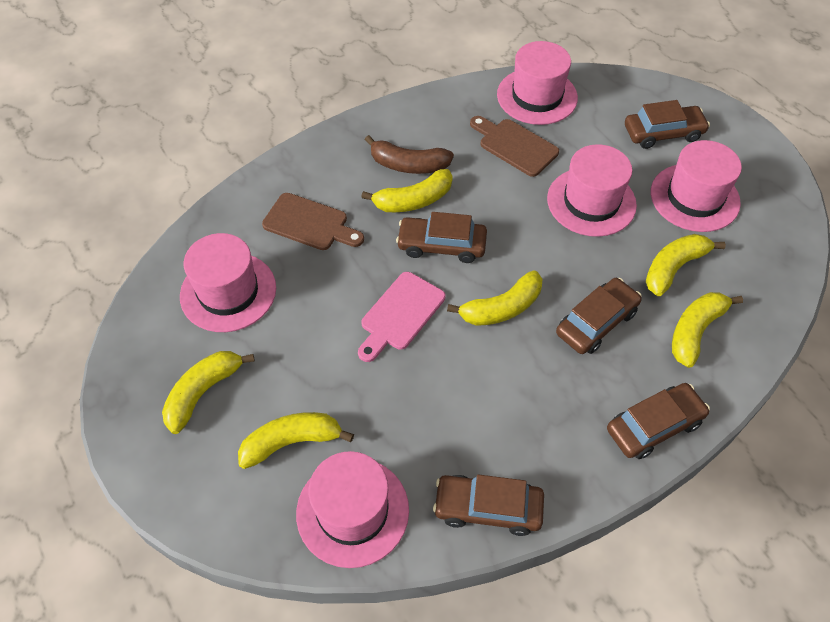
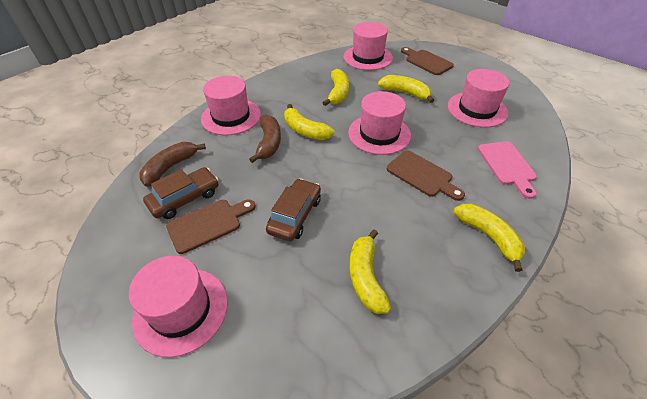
brown banana: 1 -> 2
brown car: 5 -> 2
brown cutting board: 2 -> 3
yellow banana: 6 -> 5

